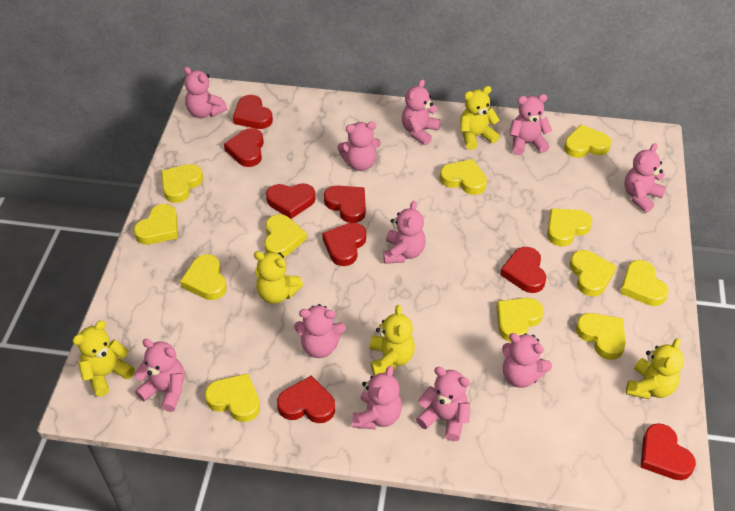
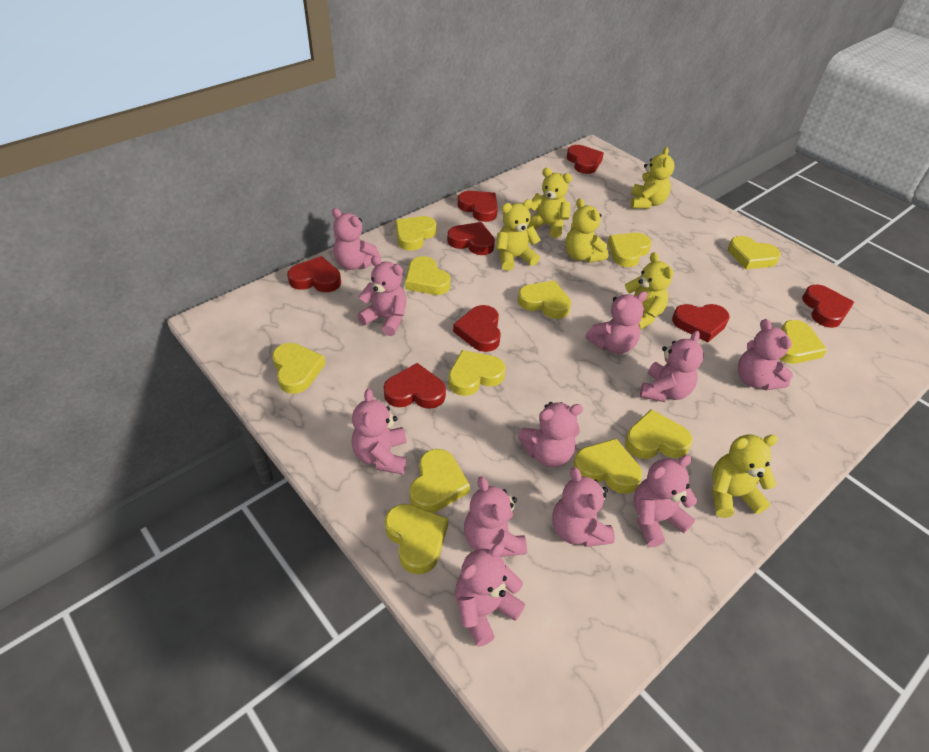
yellow teddy bear: 5 -> 6

